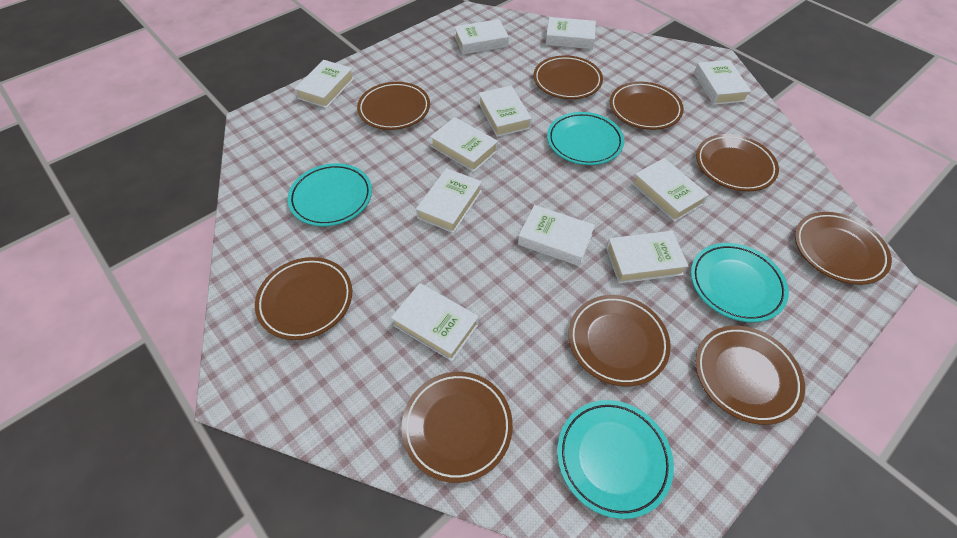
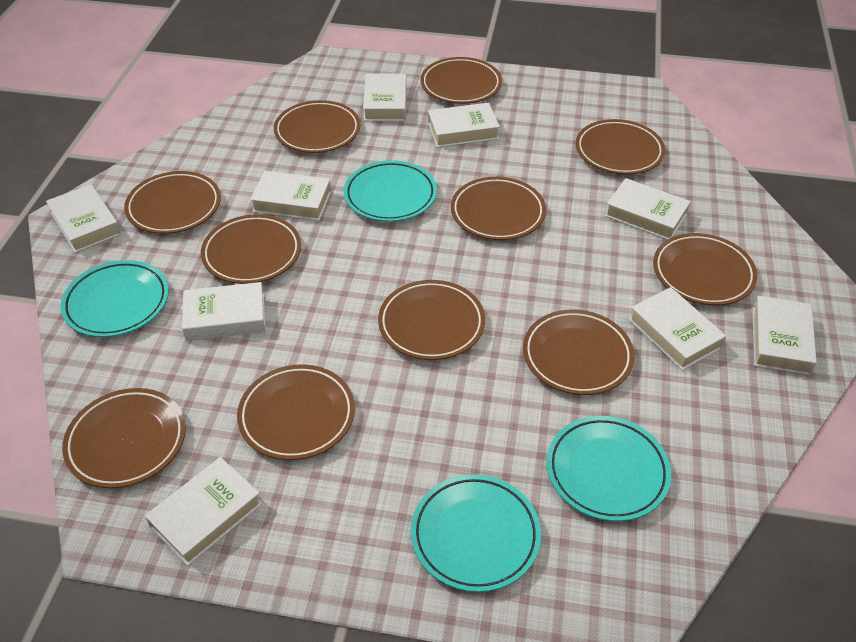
brown plate: 9 -> 11
white book: 11 -> 9

